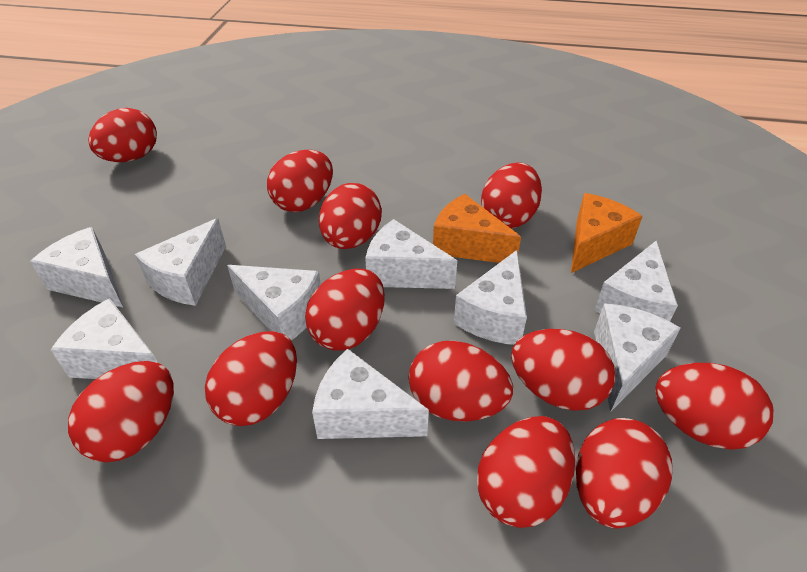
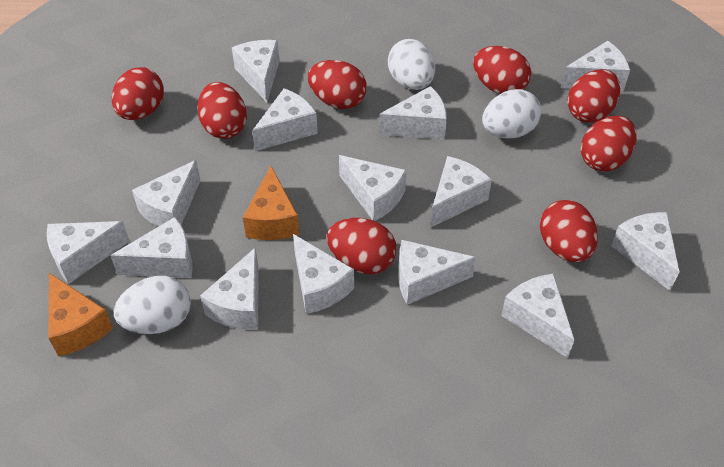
red egg: 12 -> 8
white cheese: 9 -> 14
white egg: 0 -> 3

